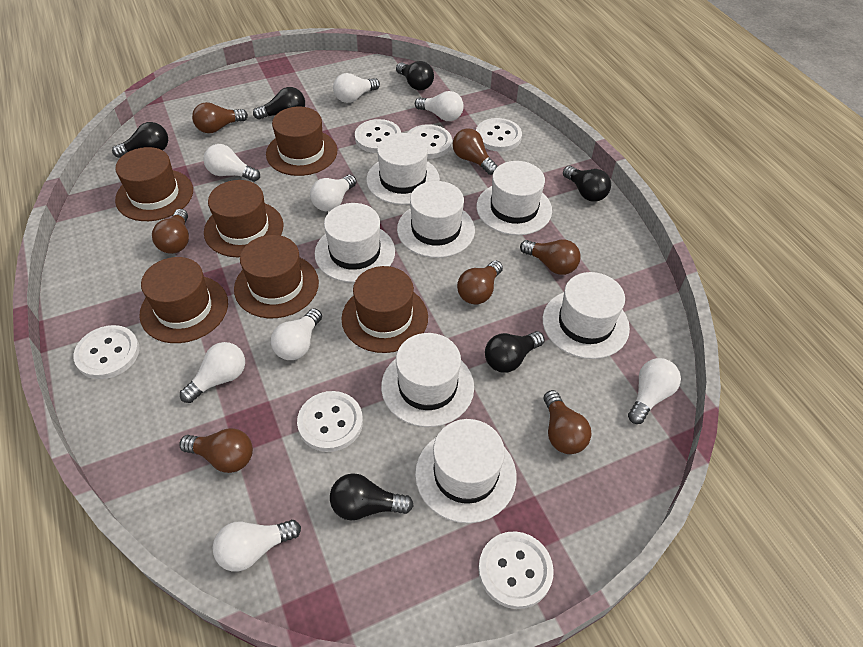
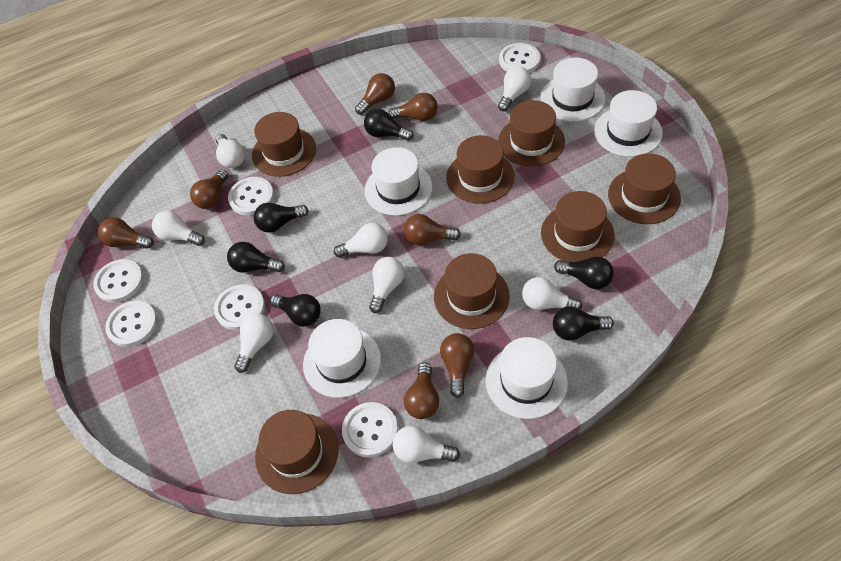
brown hat: 6 -> 7
white hat: 7 -> 5

